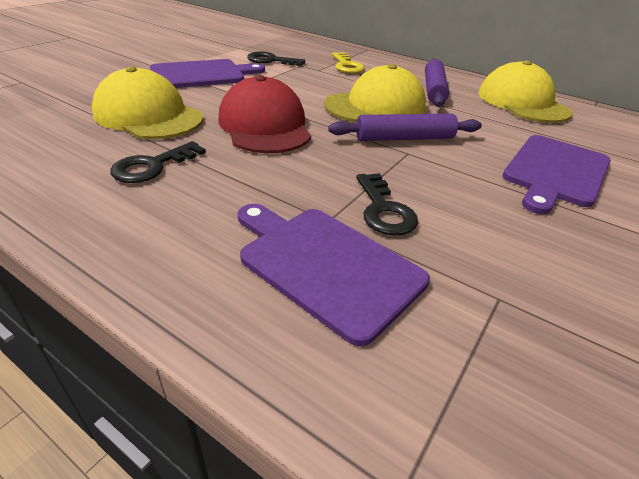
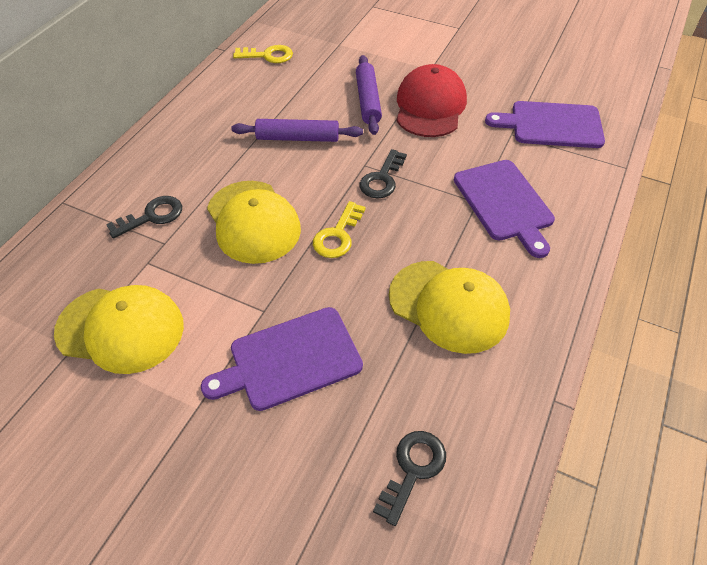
yellow key: 1 -> 2

